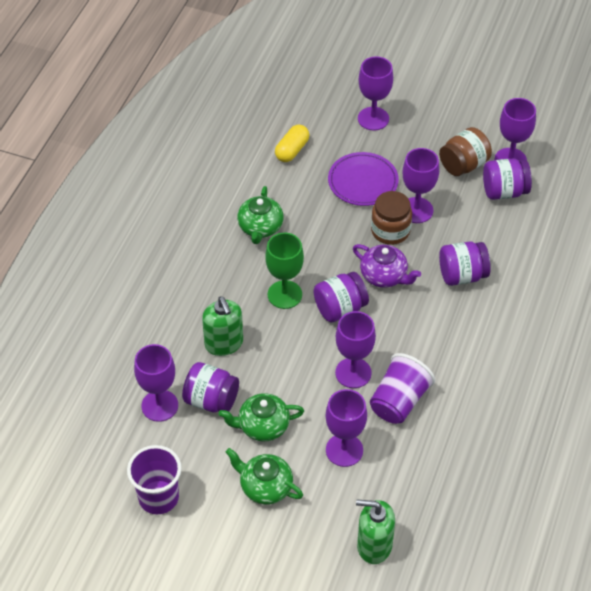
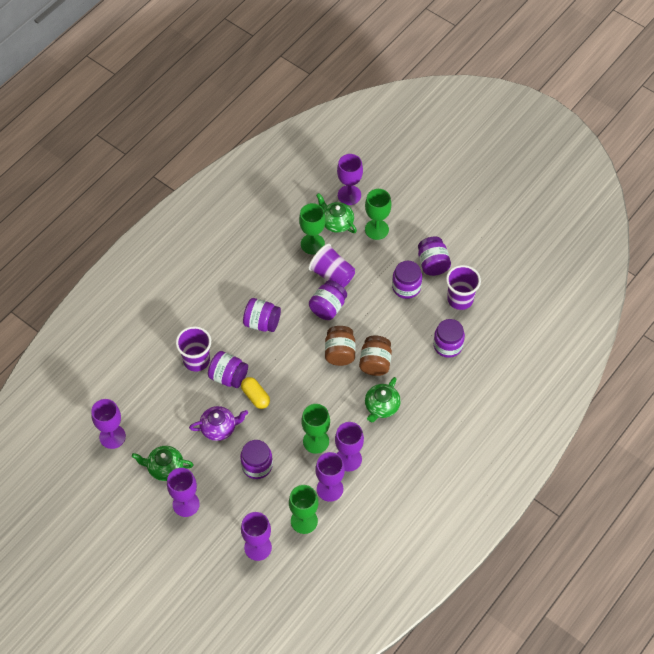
green goblet: 1 -> 4
green soap dispenser: 2 -> 0
purple cup: 2 -> 3
purple jar: 4 -> 7
purple plate: 1 -> 0

